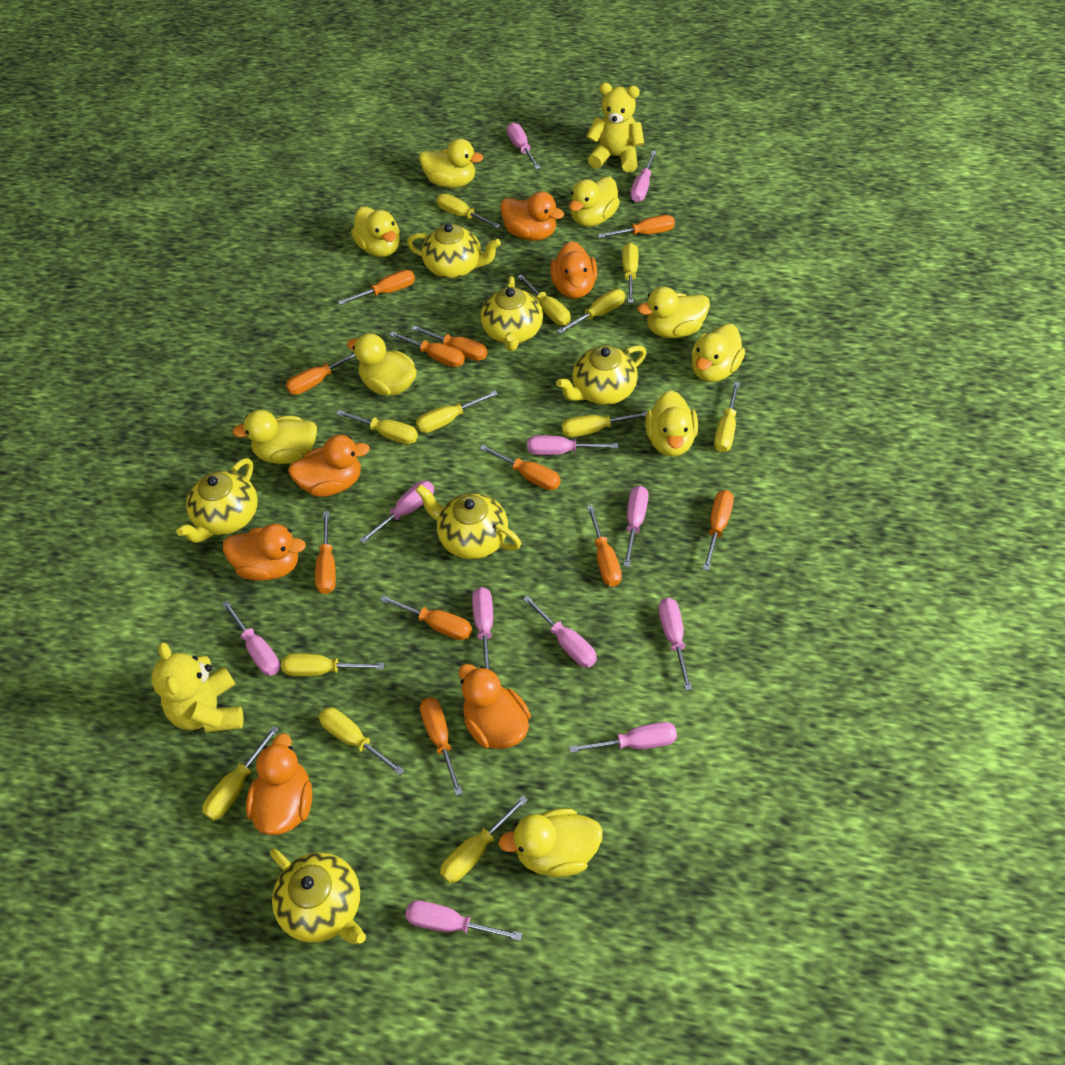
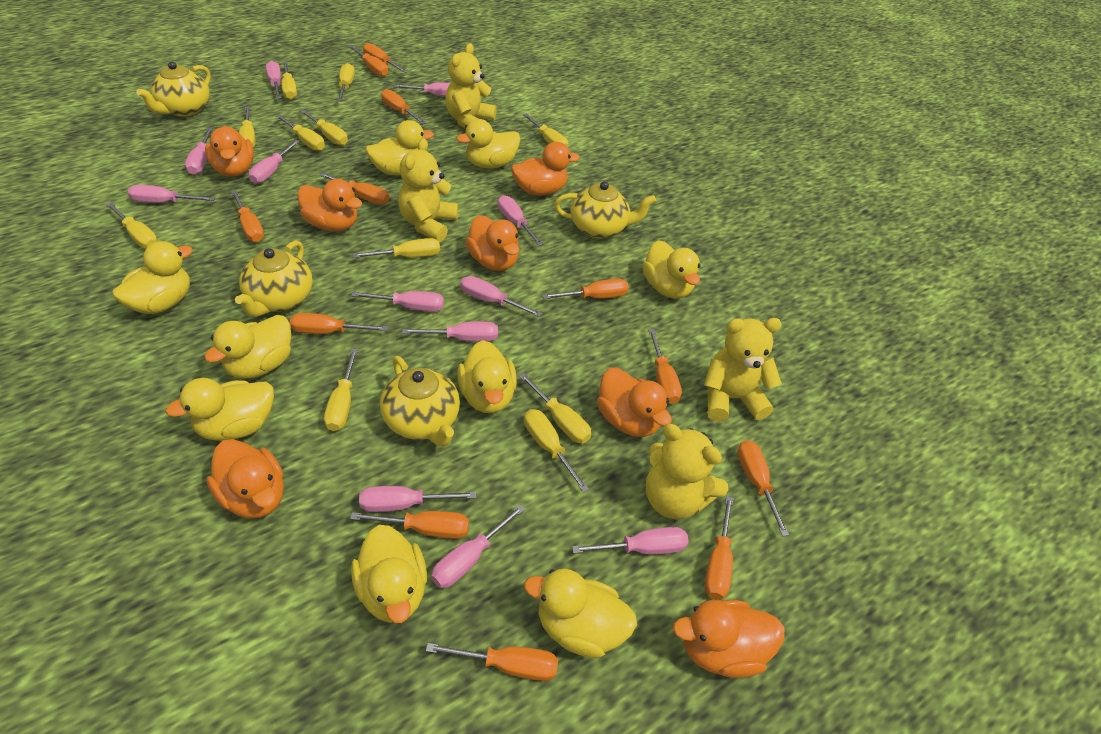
orange duck: 6 -> 7
orange screwdriver: 11 -> 12
pink screwdriver: 11 -> 12
yellow screwdriver: 12 -> 11
yellow teapot: 6 -> 4
yellow teddy bear: 2 -> 4

